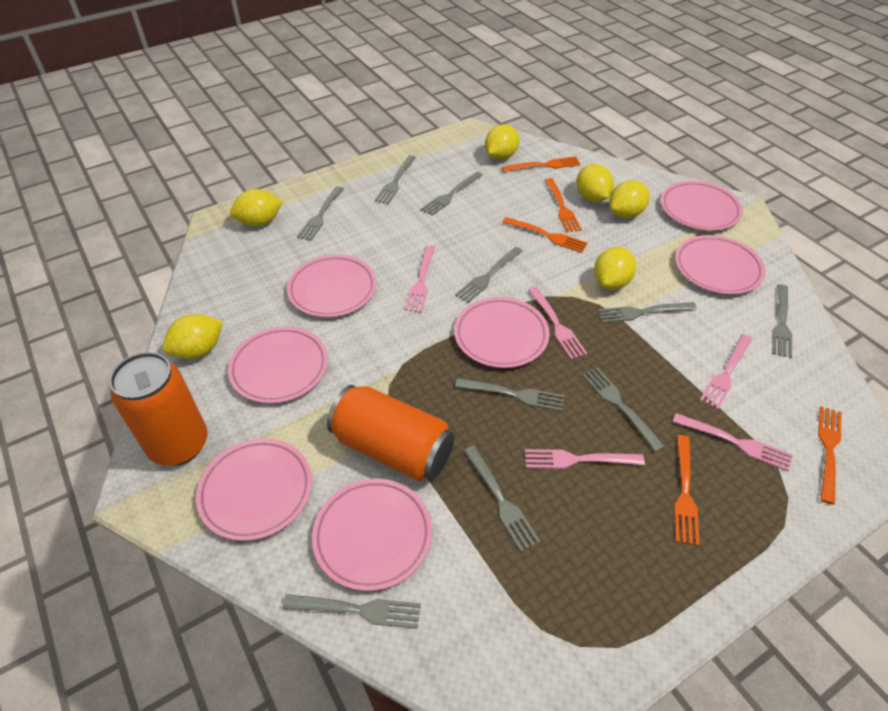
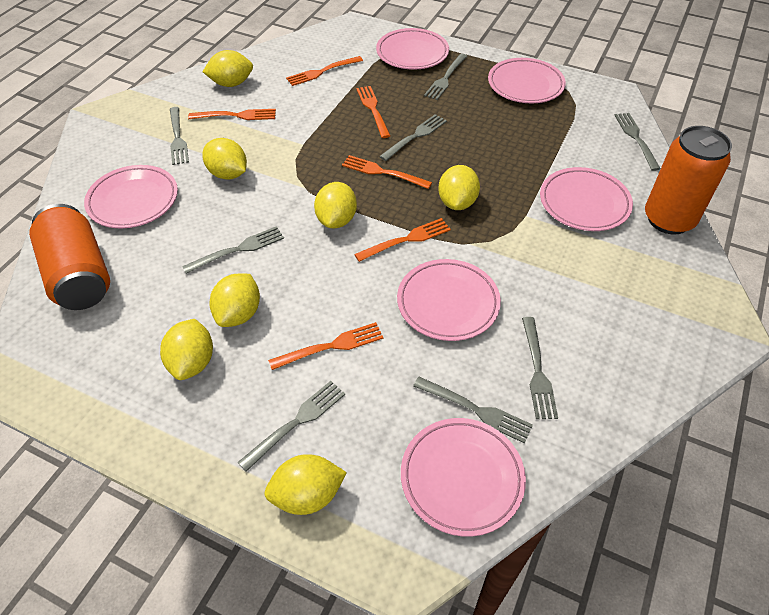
grey fork: 10 -> 8
orange fork: 5 -> 6
pink fork: 5 -> 0
pink plate: 7 -> 6
yellow lemon: 6 -> 7

